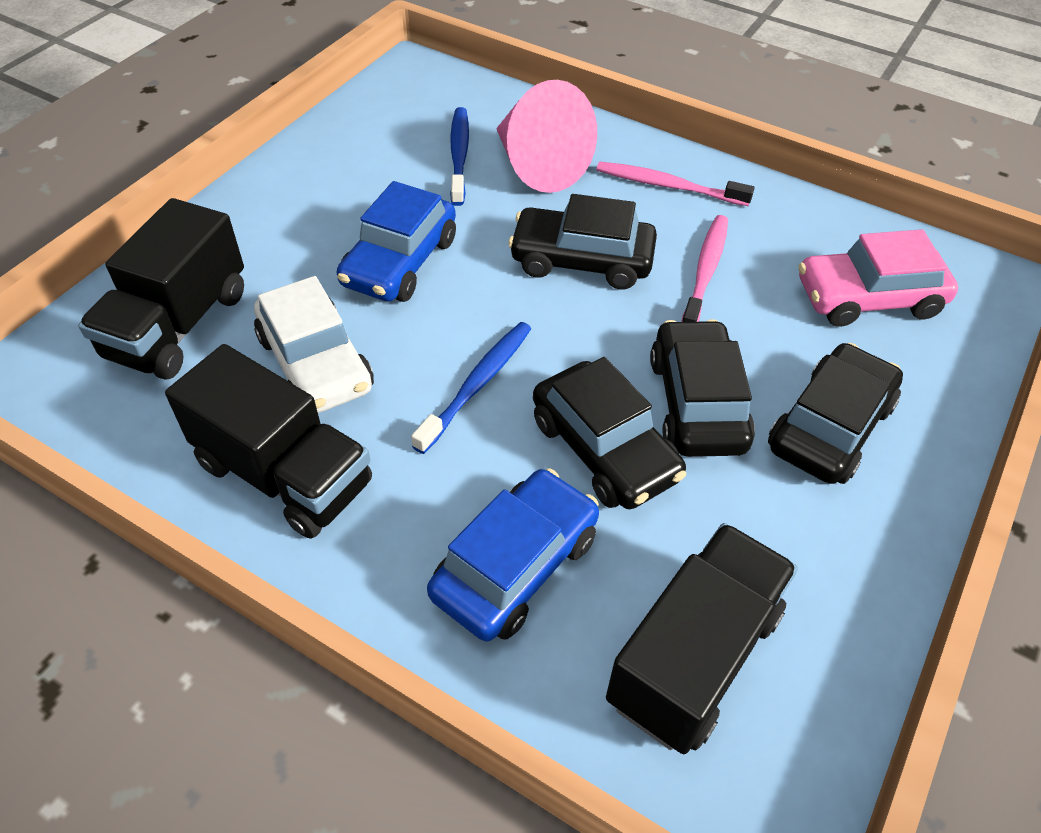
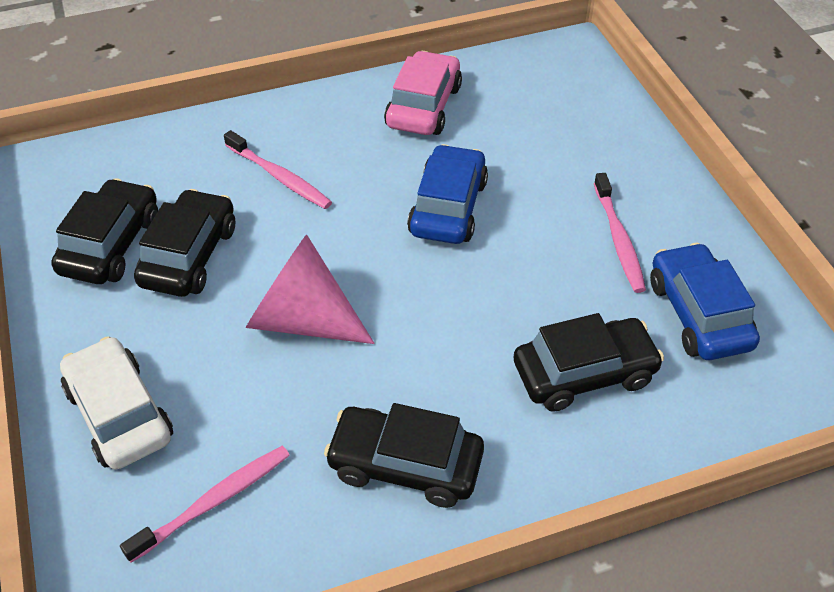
black truck: 3 -> 0
blue toothbrush: 2 -> 0
pink toothbrush: 2 -> 3

